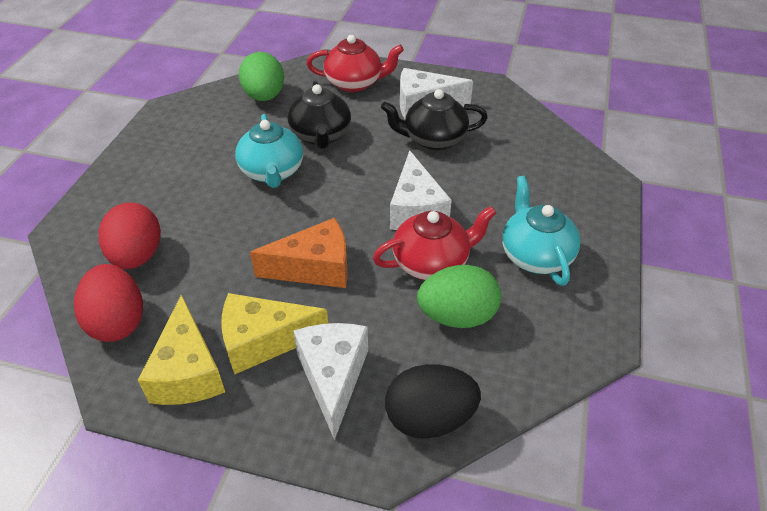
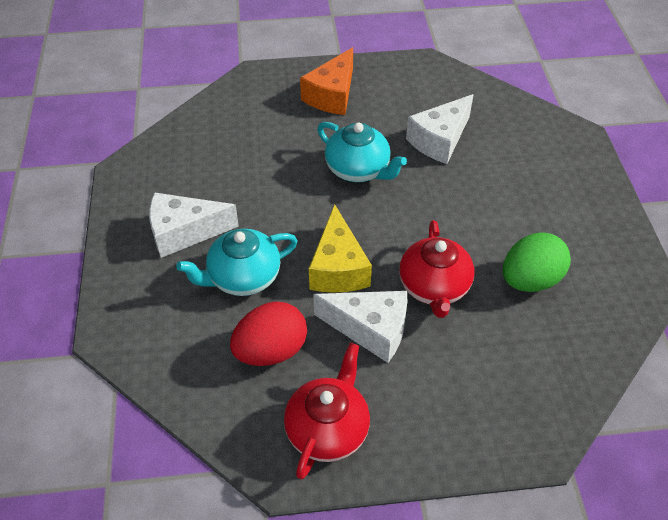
black egg: 1 -> 0
black teapot: 2 -> 0
green egg: 2 -> 1
red egg: 2 -> 1
yellow cheese: 2 -> 1

